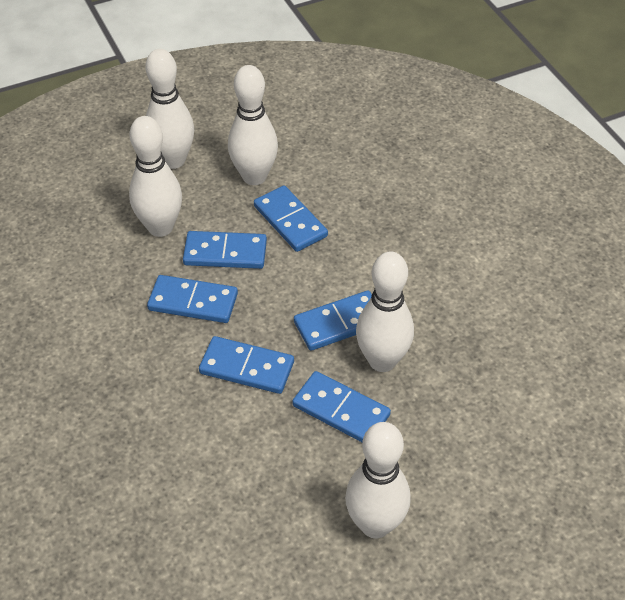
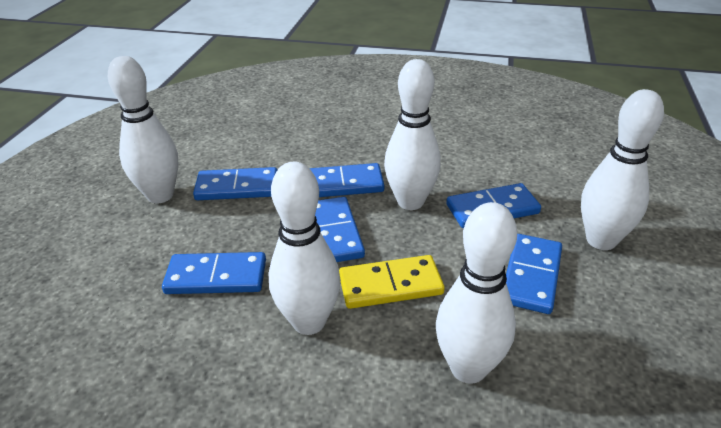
yellow domino: 0 -> 1

